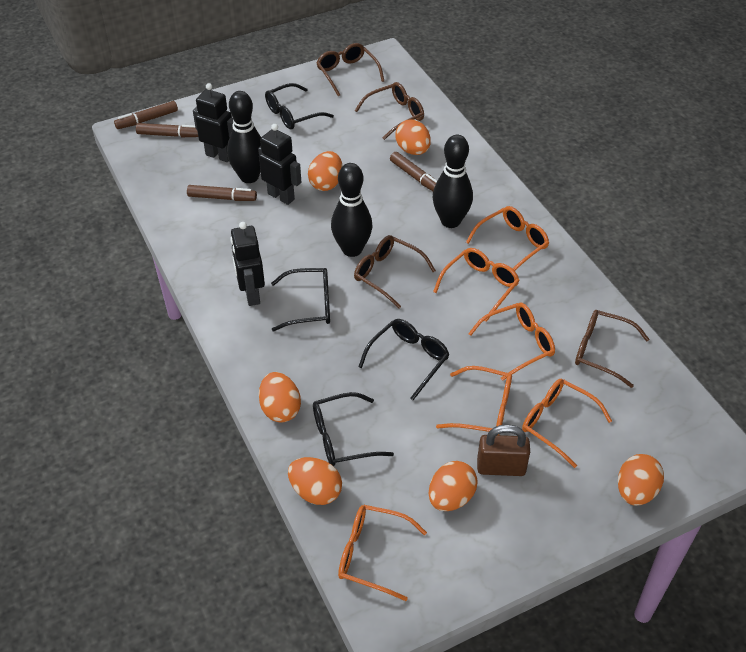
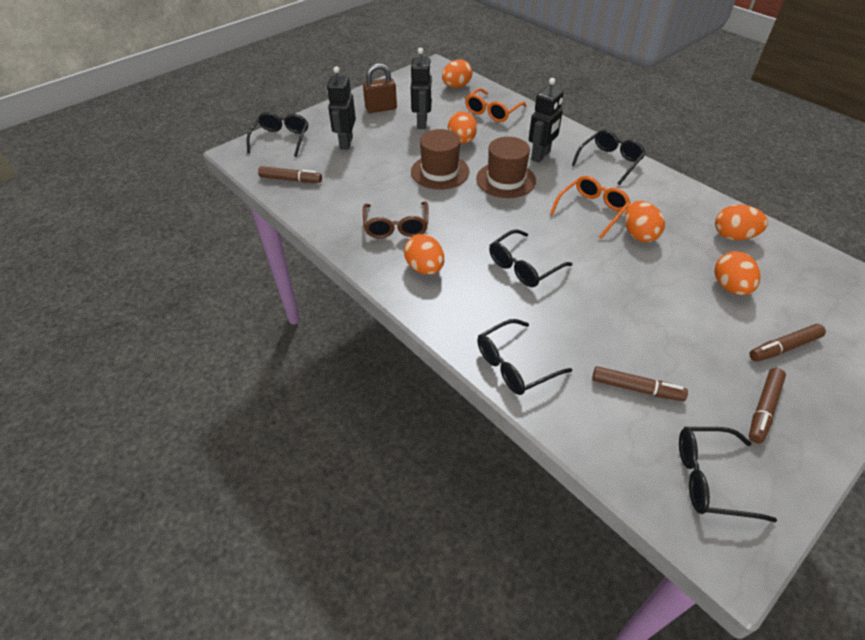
black bowling pin: 3 -> 0
black glasses: 4 -> 5
brown glasses: 4 -> 1
brown hat: 0 -> 2
orange glasses: 6 -> 2

